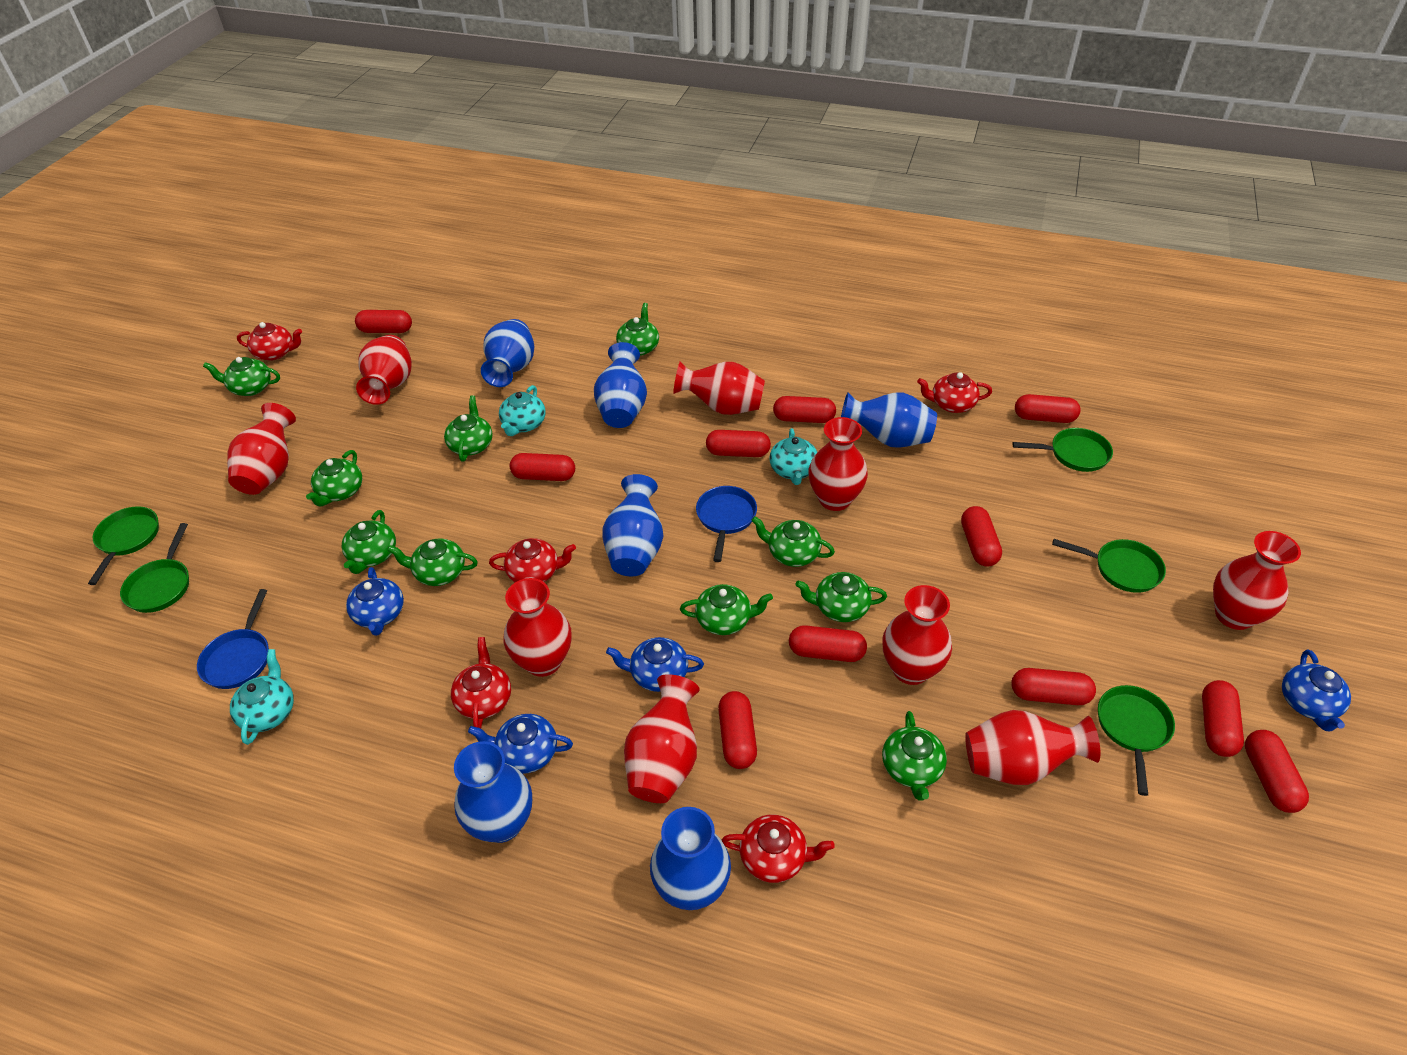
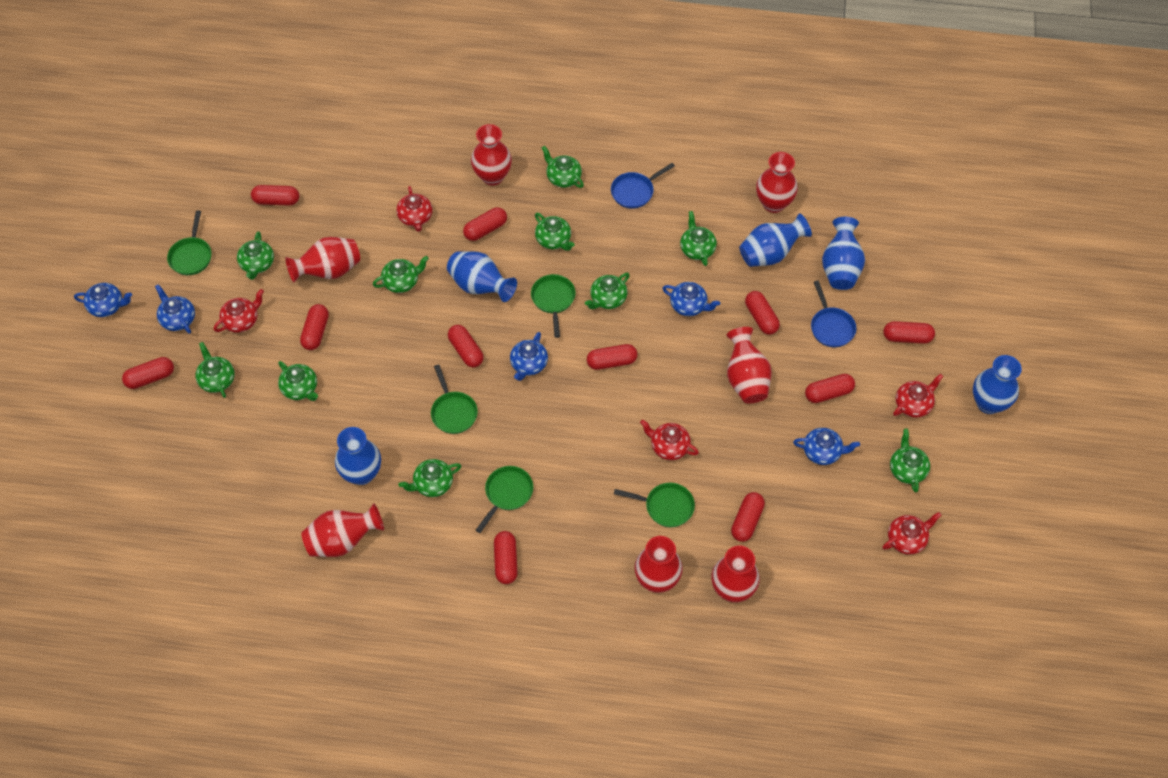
blue teapot: 4 -> 5
blue vase: 6 -> 5
red vase: 9 -> 7
turquoise teapot: 3 -> 0

